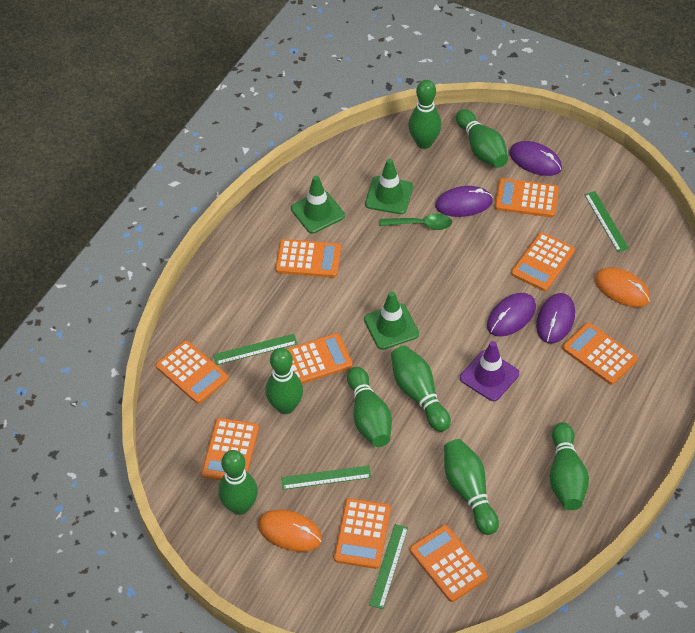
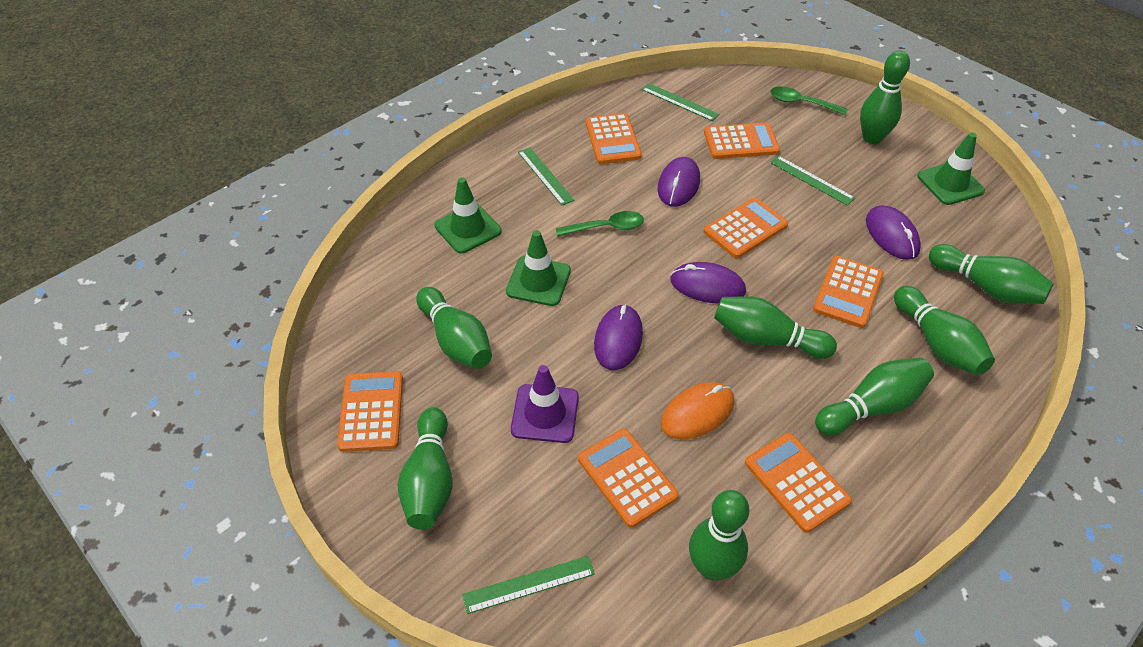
green spoon: 1 -> 2
orange calculator: 9 -> 7
orange mouse: 2 -> 1

